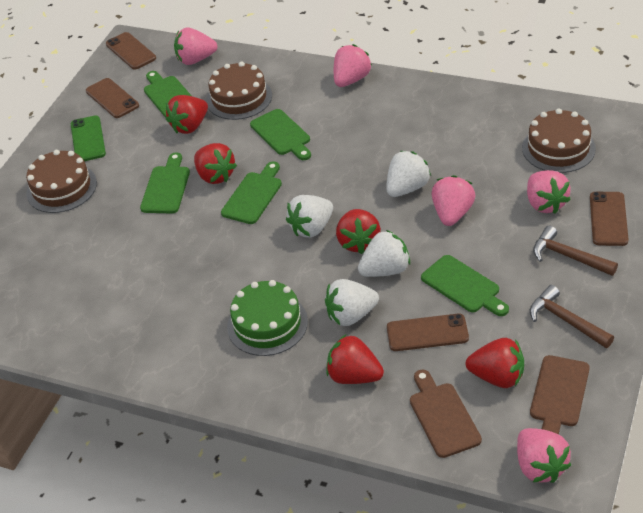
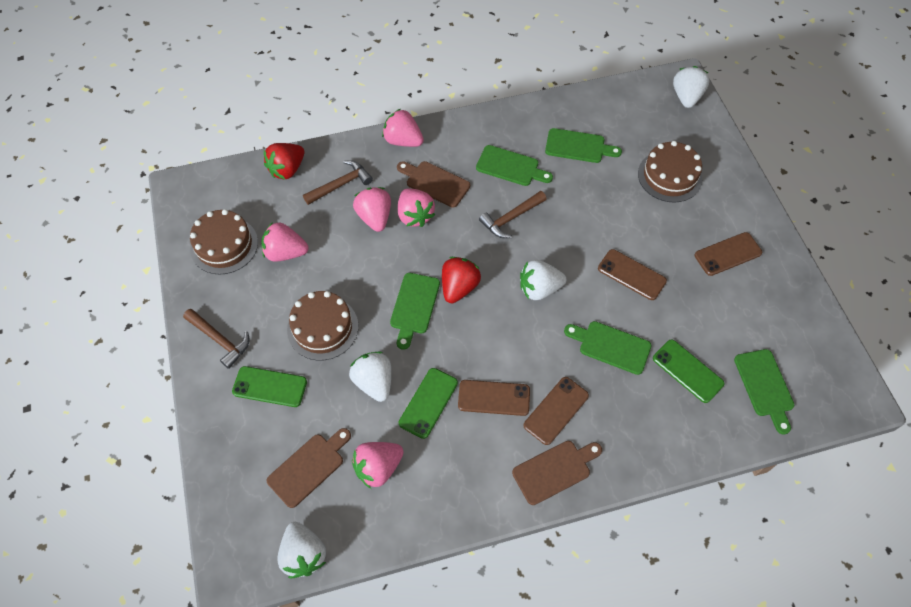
brown cutting board: 2 -> 3
brown hammer: 2 -> 3
green cake: 1 -> 0
green phone: 1 -> 3
red strawberry: 5 -> 2

